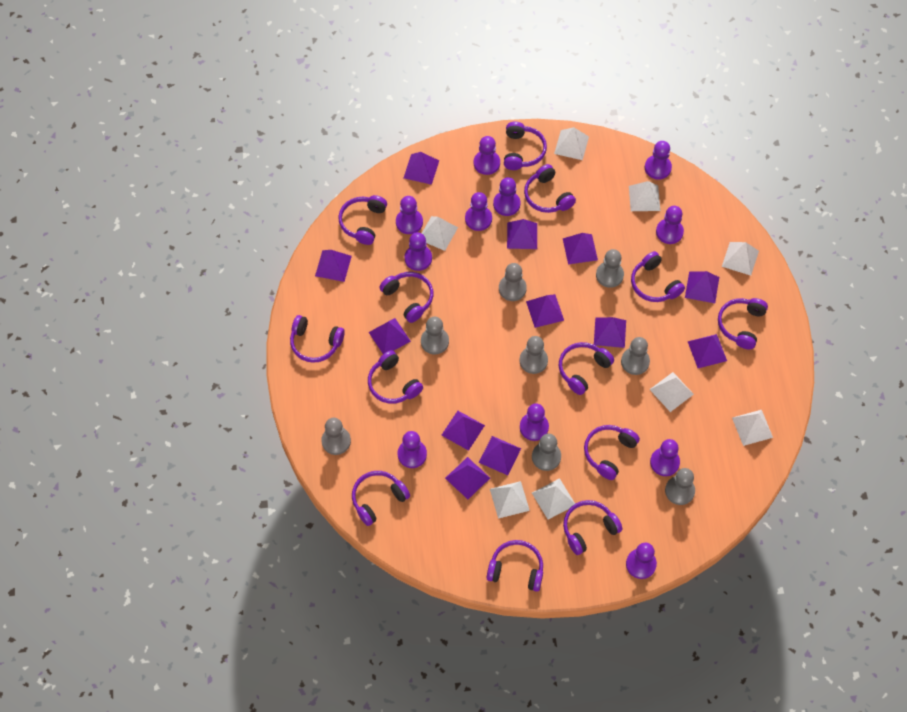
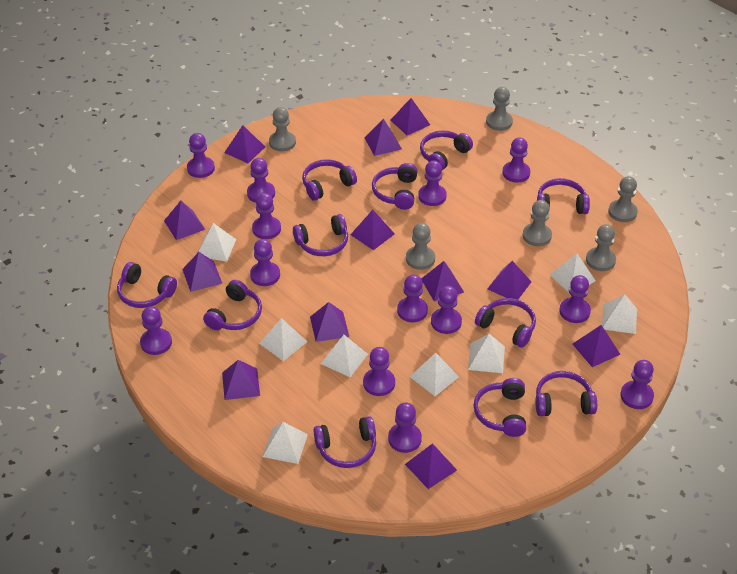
grey pawn: 8 -> 6
purple headphones: 13 -> 11
purple pawn: 11 -> 13

